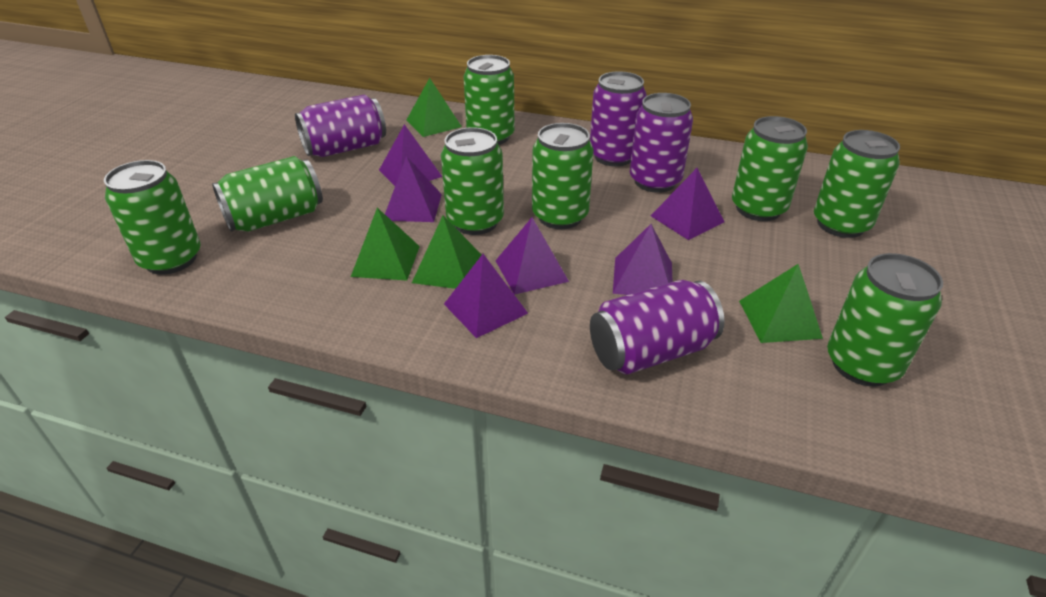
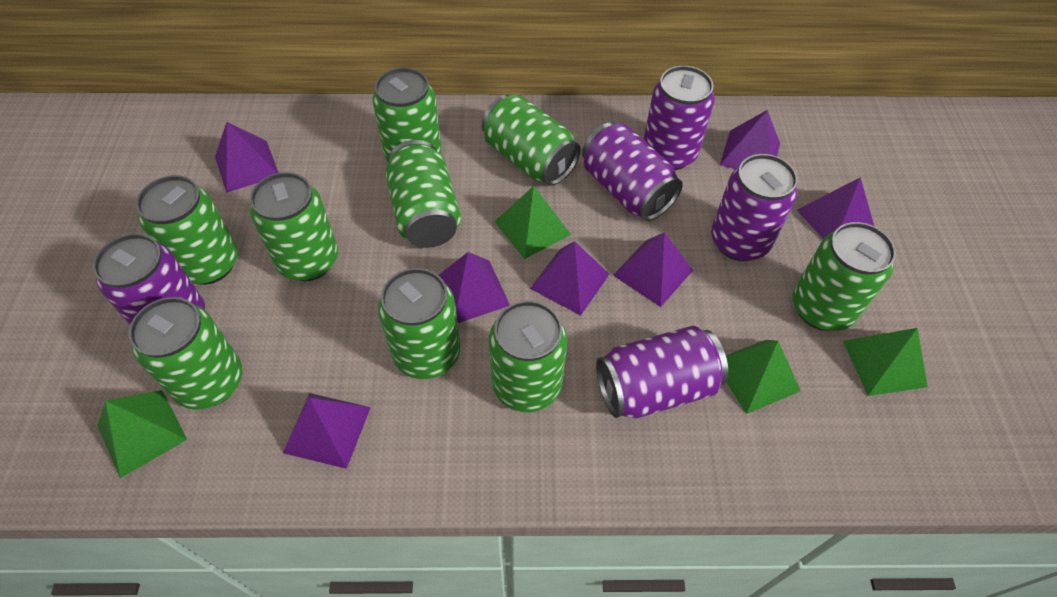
green can: 8 -> 9
purple can: 4 -> 5
purple pyramid: 6 -> 7

